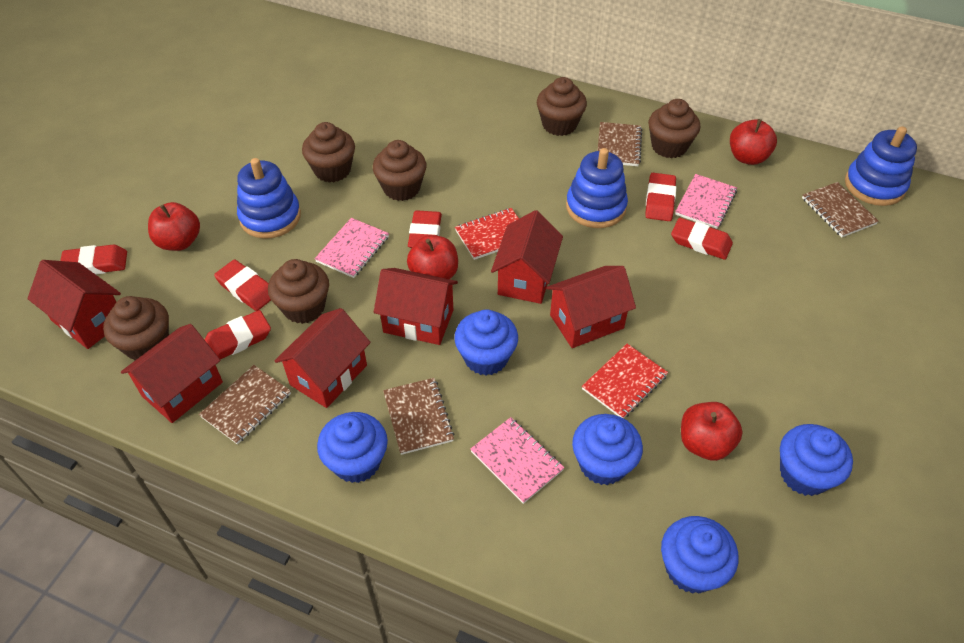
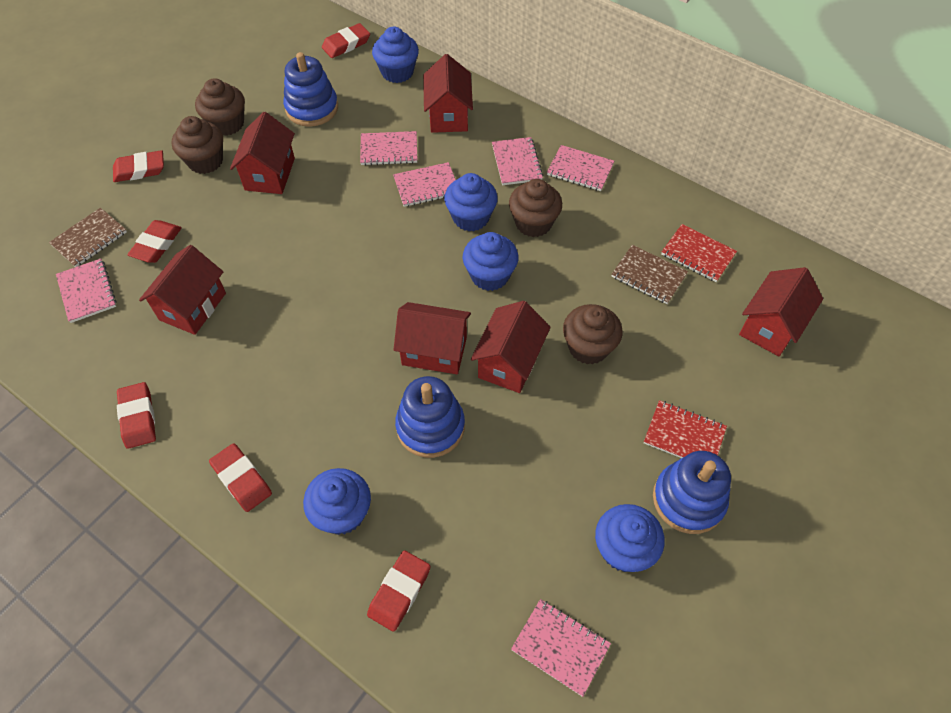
brown cupcake: 6 -> 4
brown notebook: 4 -> 2
pink notebook: 3 -> 6
red apple: 4 -> 0

